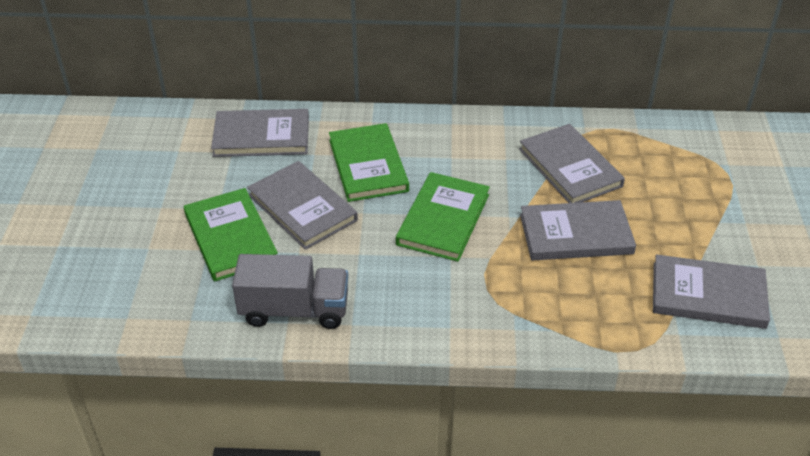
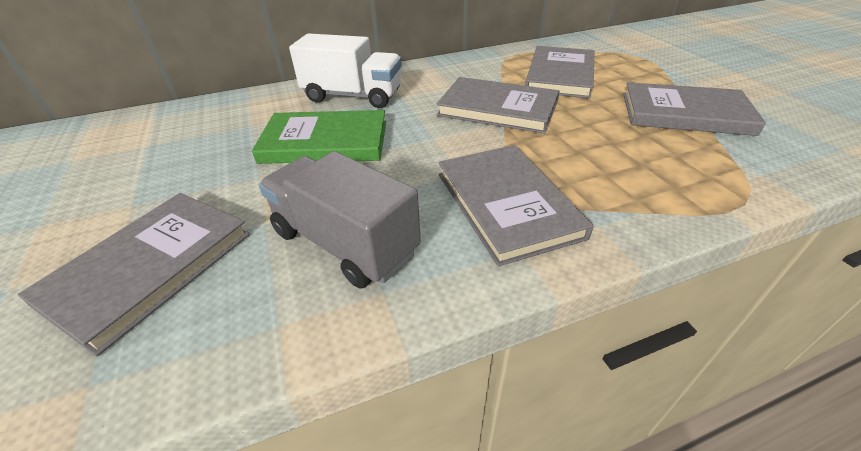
green book: 3 -> 1
white truck: 0 -> 1

